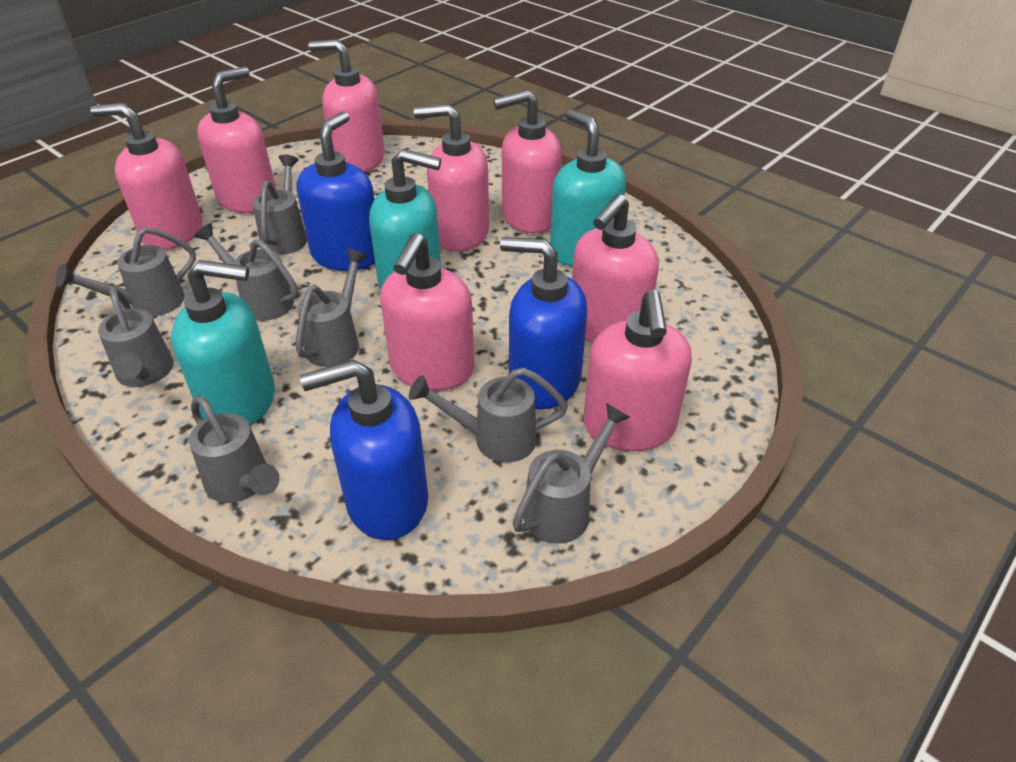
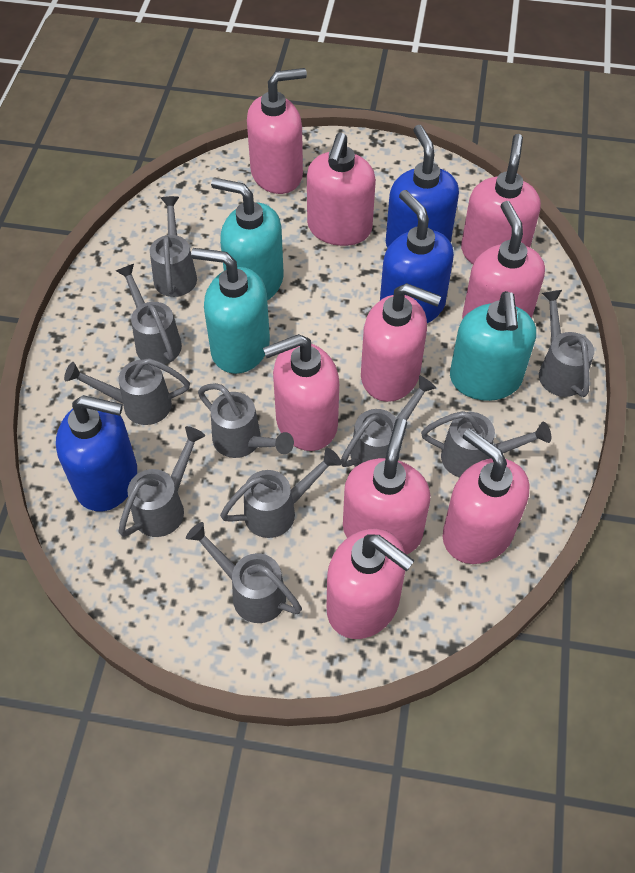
grey watering can: 8 -> 10
pink soap dispenser: 8 -> 9

